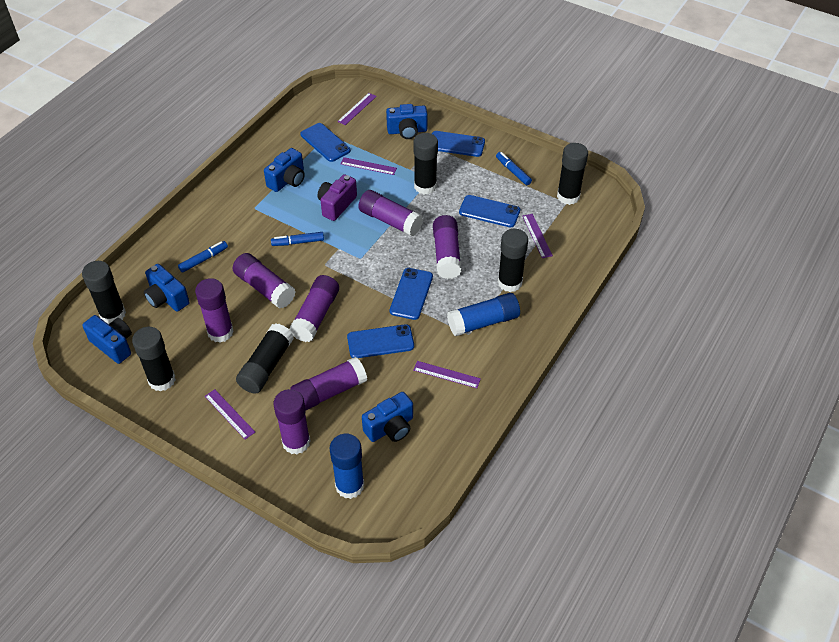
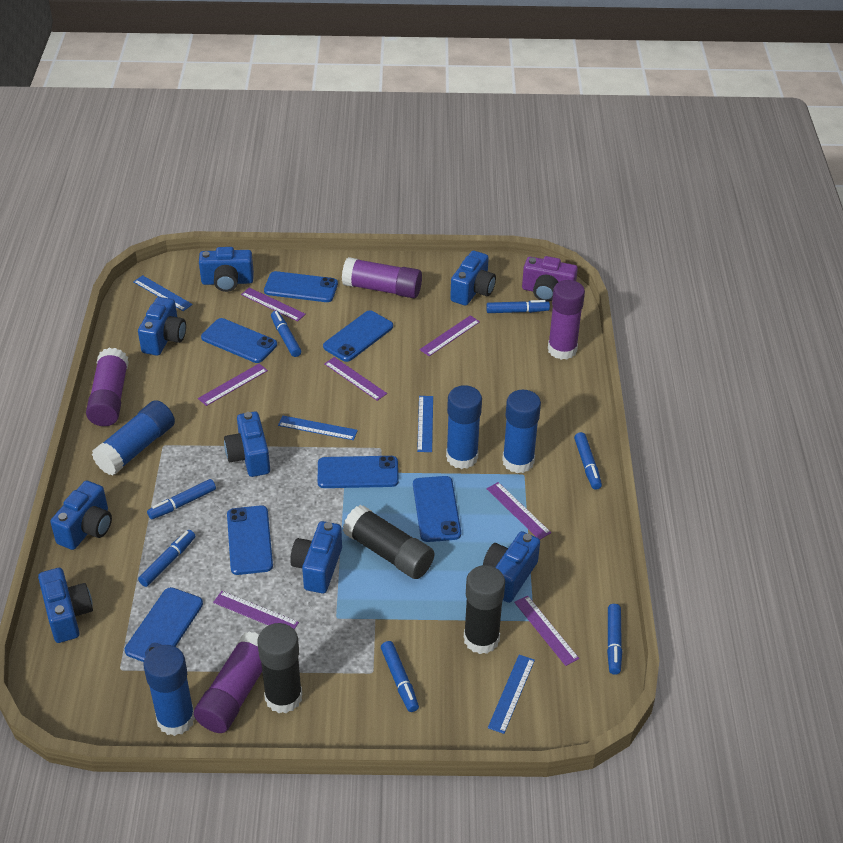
black glue stick: 6 -> 3
blue camera: 5 -> 8
blue glue stick: 2 -> 4
blue marker: 3 -> 7
blue phone: 5 -> 7
blue ruler: 0 -> 4
purple glue stick: 7 -> 4
purple ruler: 5 -> 7

